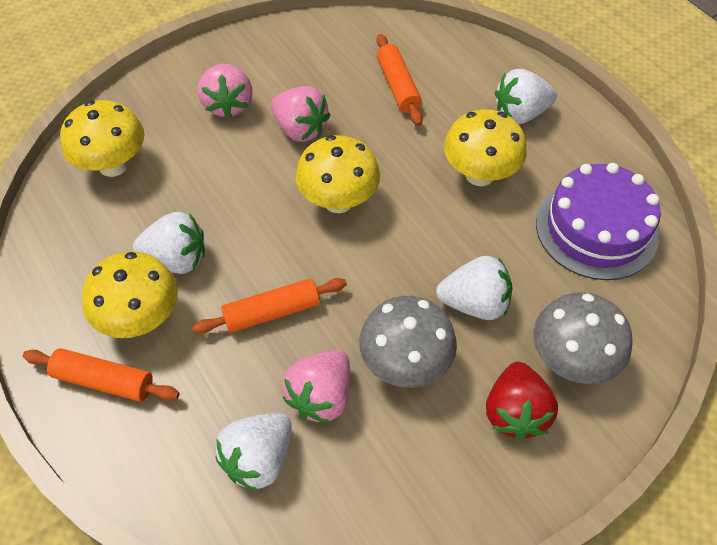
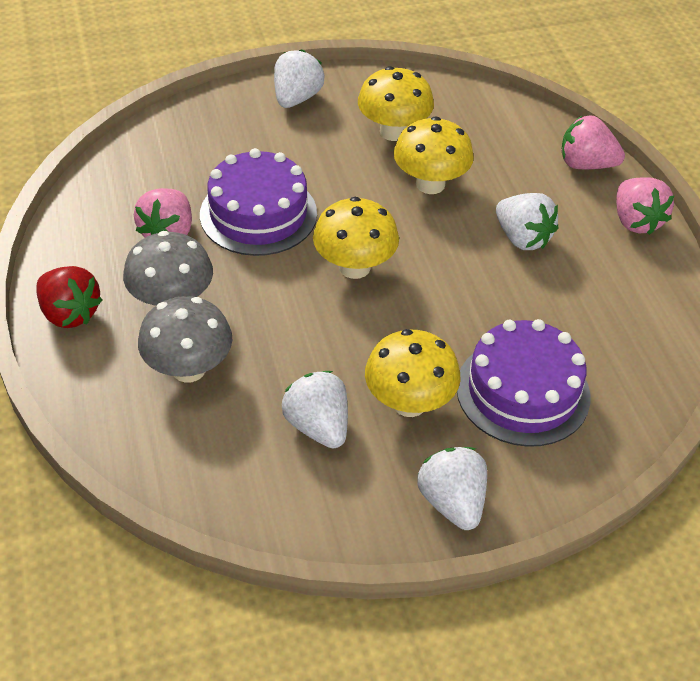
orange rolling pin: 3 -> 0
purple cake: 1 -> 2

